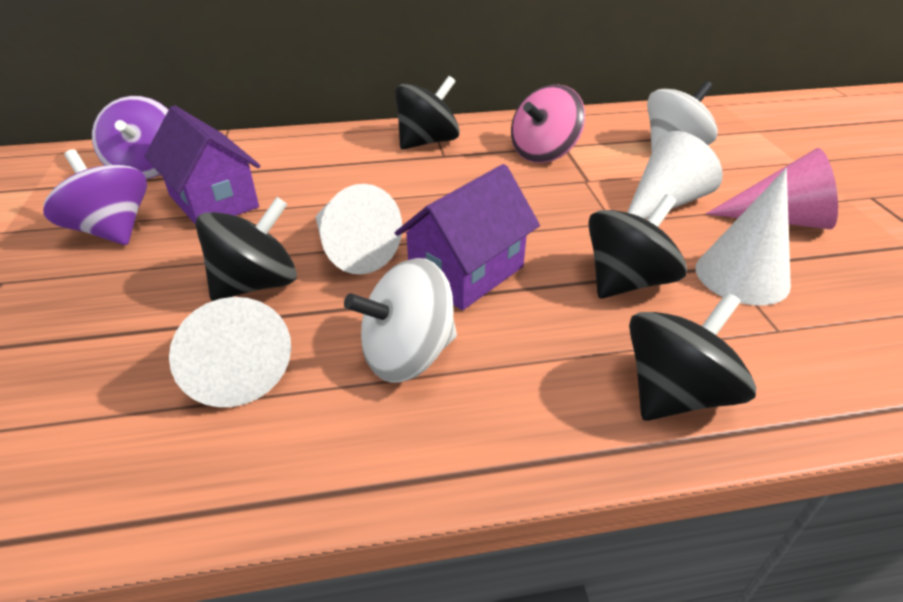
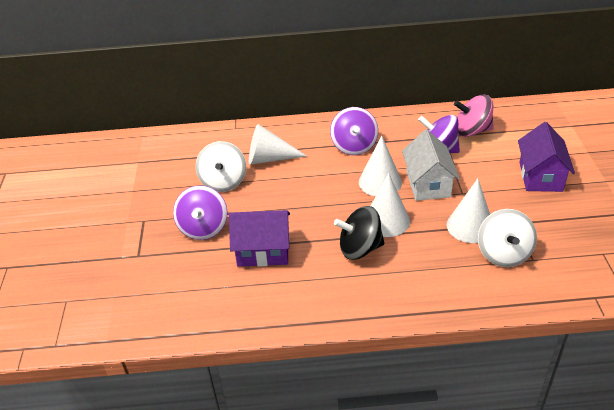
black spinning top: 4 -> 1
pink cone: 1 -> 0
purple spinning top: 2 -> 3
white house: 0 -> 1

